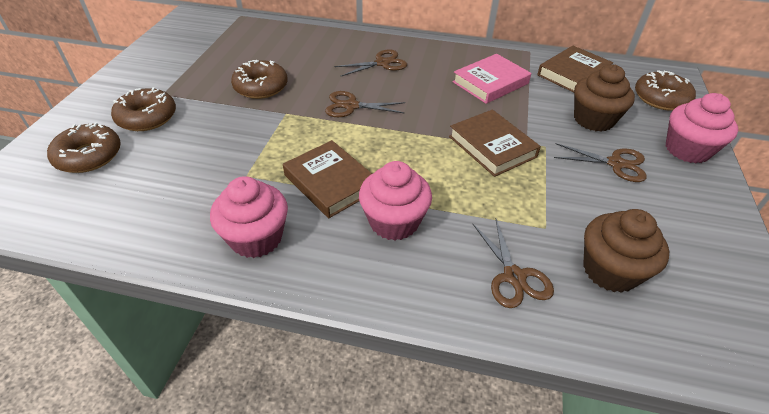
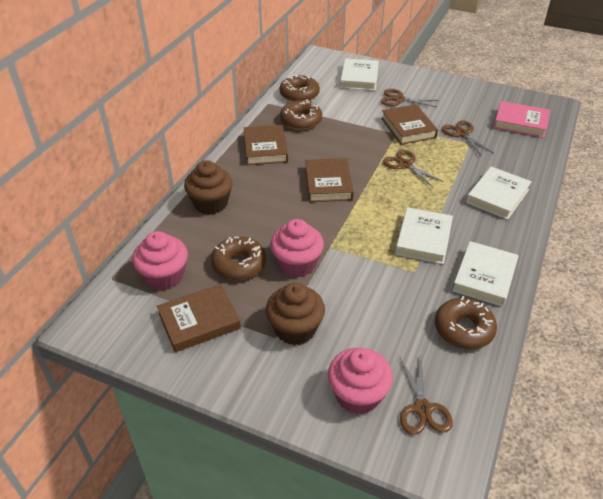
brown book: 3 -> 4
white book: 0 -> 4

